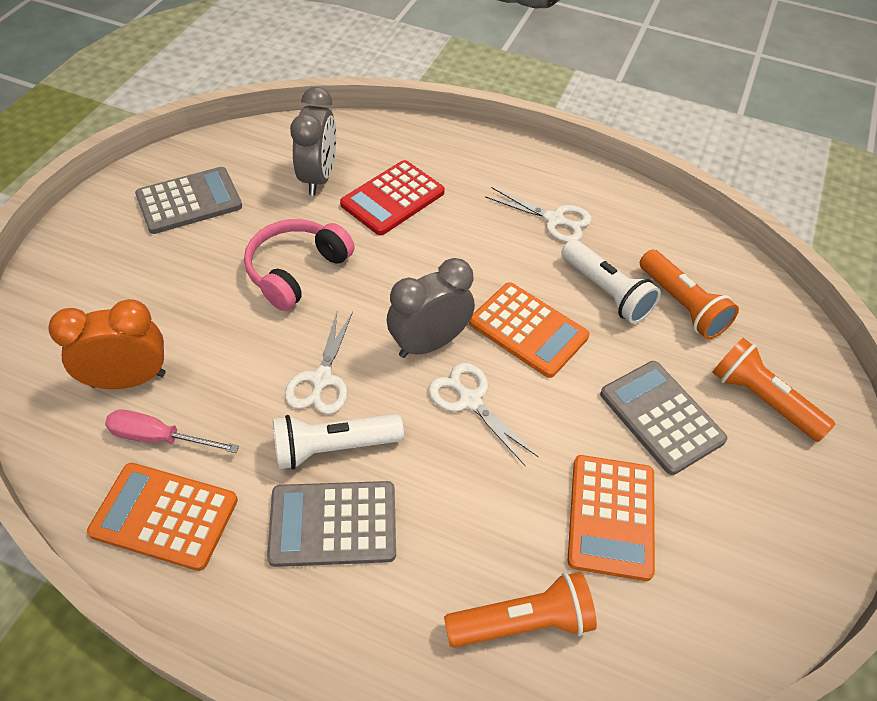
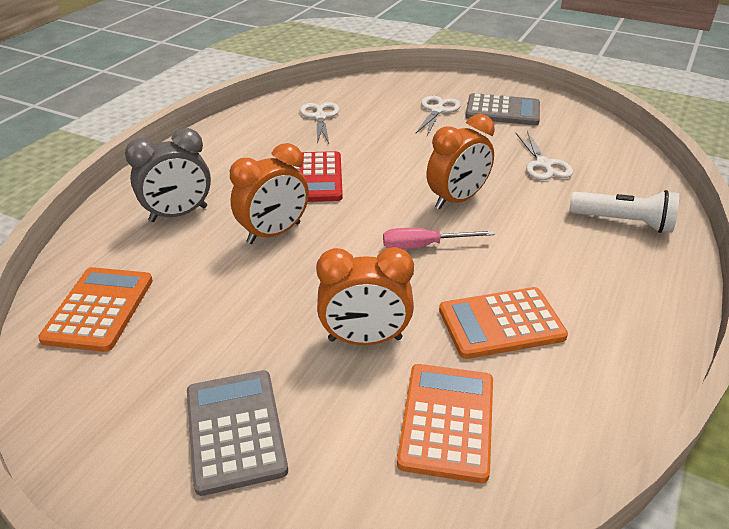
grey calculator: 3 -> 2
grey clock: 2 -> 1
orange clock: 1 -> 3
orange flashlight: 3 -> 0
pink headphones: 1 -> 0
white flashlight: 2 -> 1

